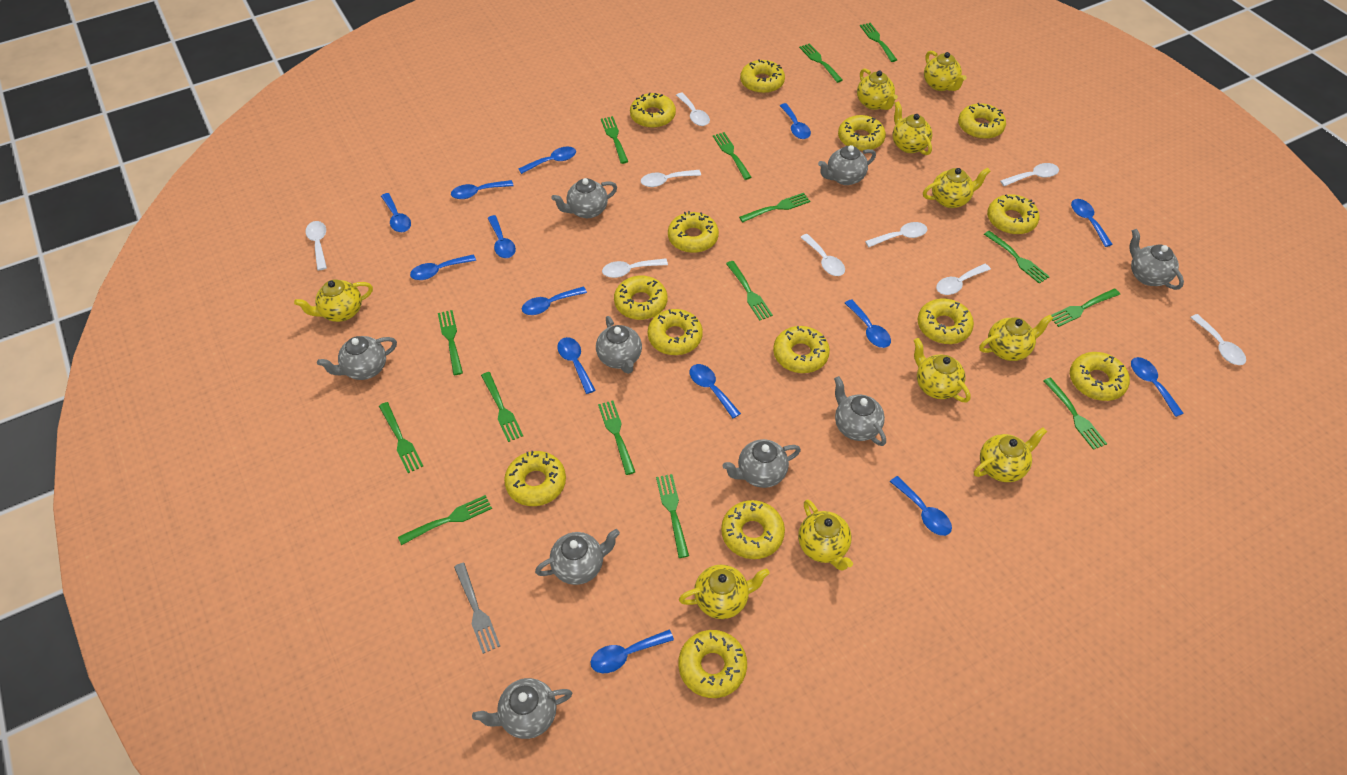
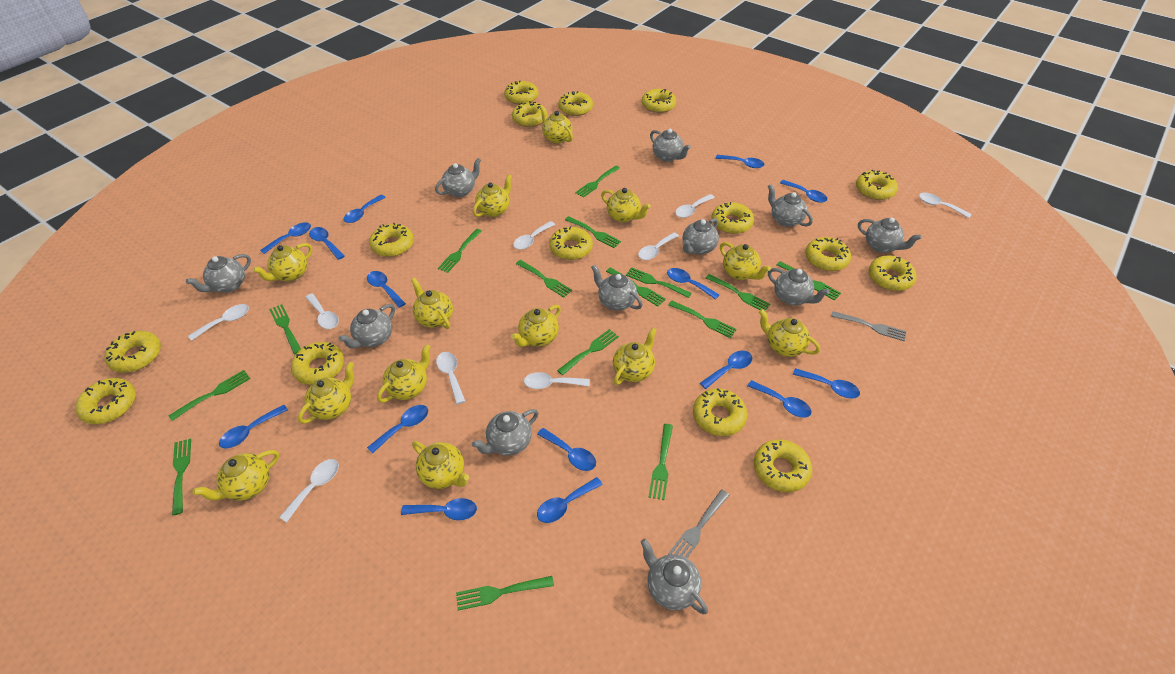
blue spoon: 14 -> 15
grey fork: 1 -> 2
grey teapot: 9 -> 11
yellow donut: 14 -> 15
yellow teapot: 10 -> 13

